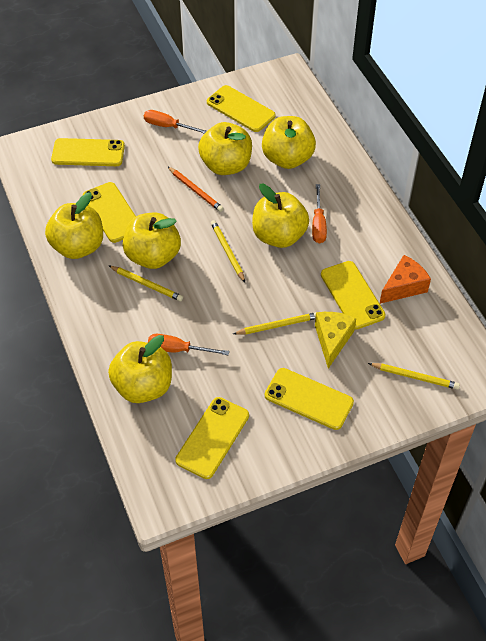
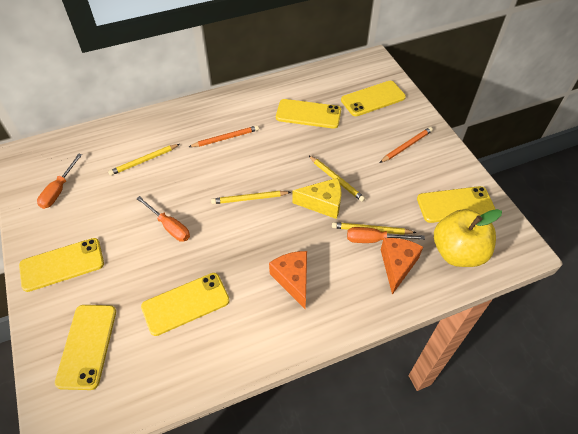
orange cheese: 1 -> 2
orange pencil: 1 -> 2
yellow apple: 6 -> 1

